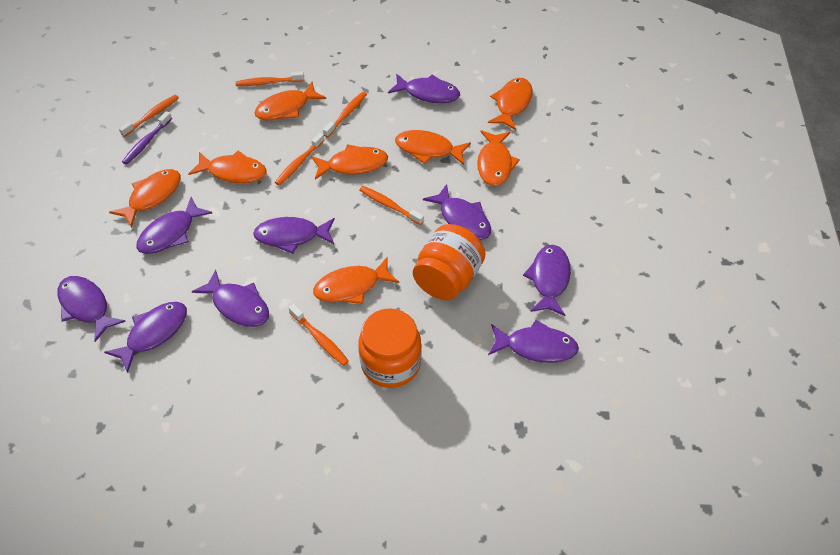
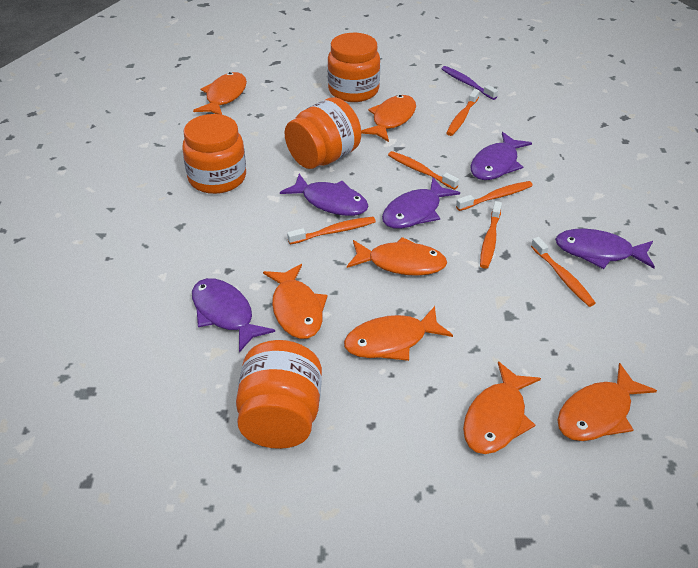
orange fish: 8 -> 7
orange jar: 2 -> 4
purple fish: 9 -> 5

